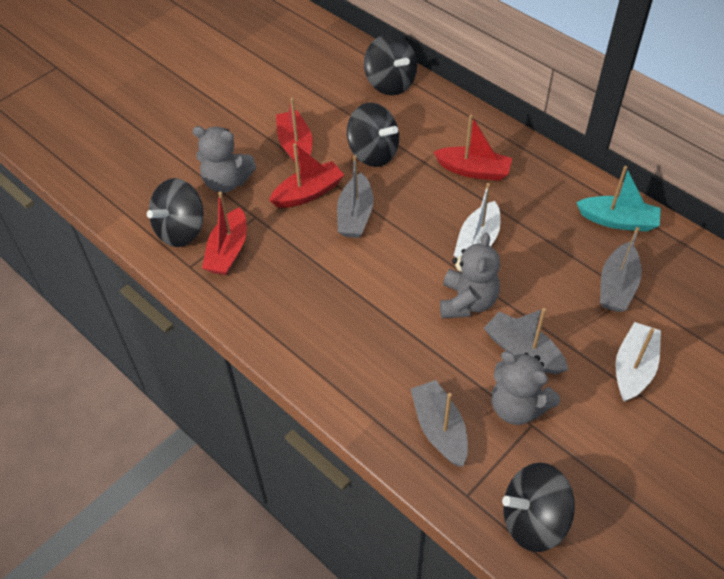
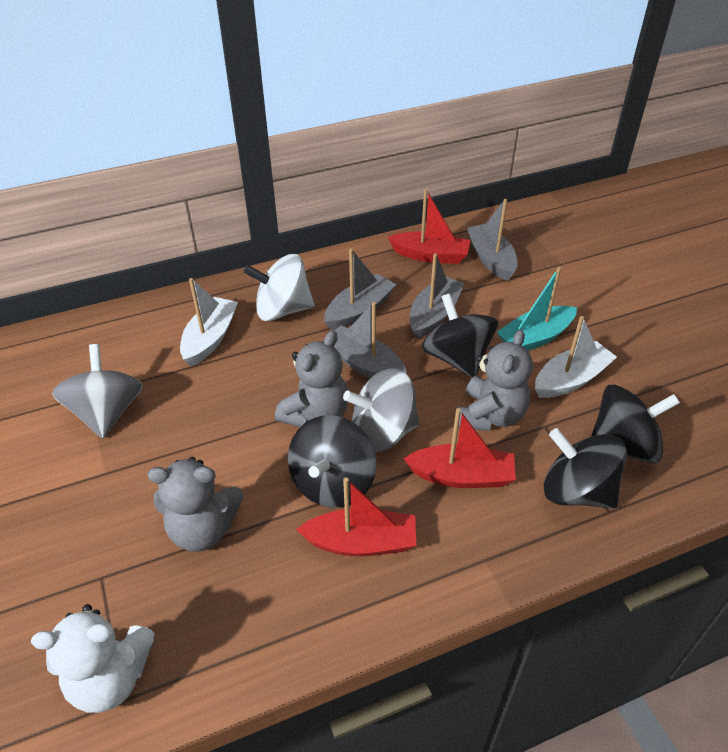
grey spinning top: 0 -> 2
red boat: 4 -> 3
white spinning top: 0 -> 1
white teddy bear: 0 -> 1

